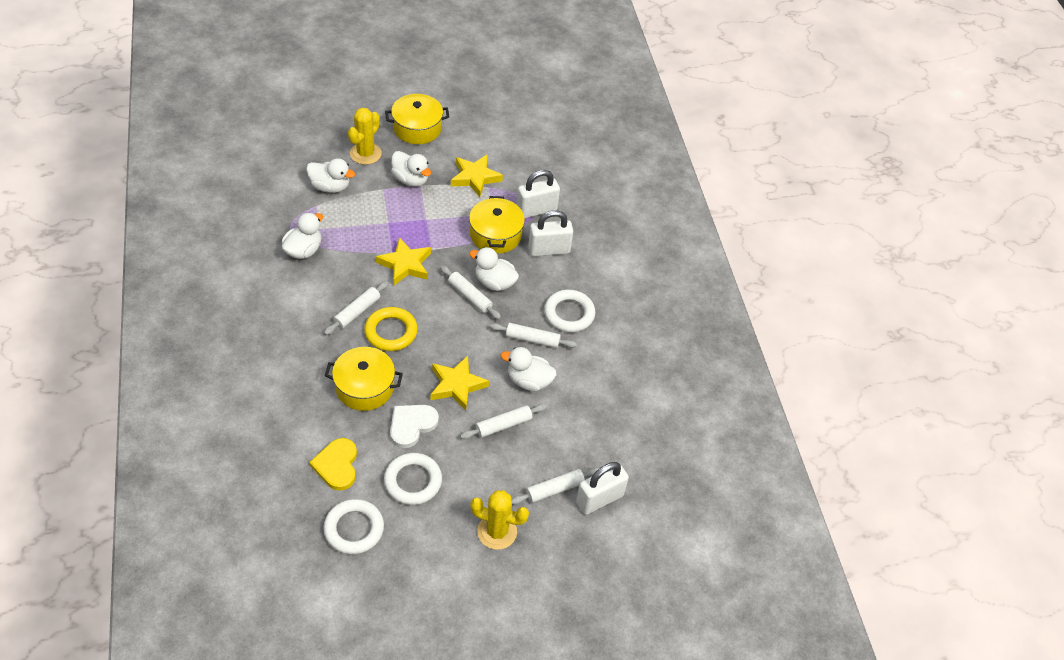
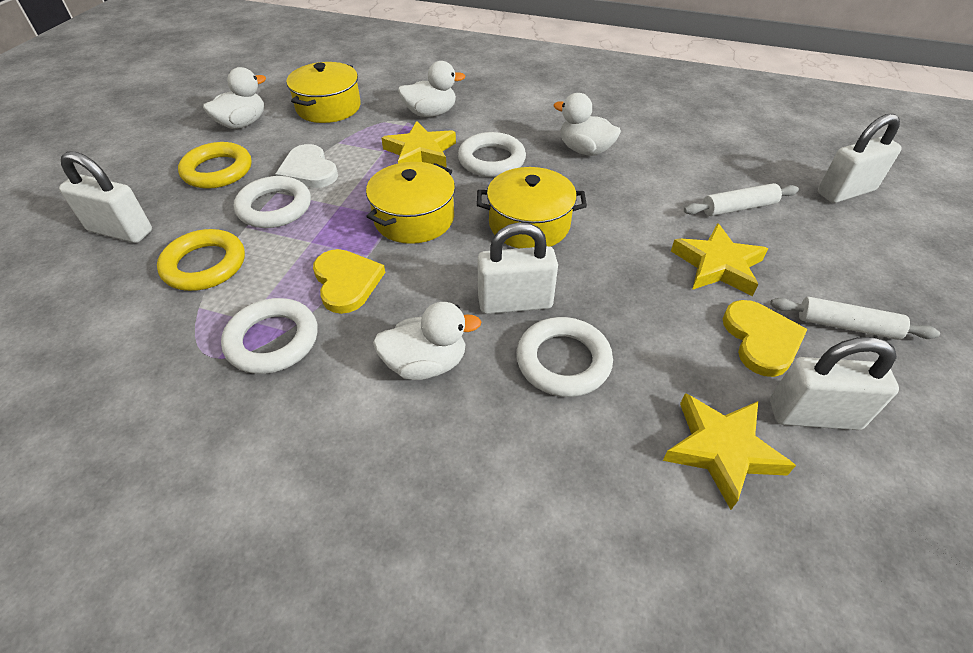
white duck: 5 -> 4
white padlock: 3 -> 4
white ring: 3 -> 4
white rolling pin: 5 -> 2
yellow cactus: 2 -> 0
yellow heart: 1 -> 2
yellow ring: 1 -> 2

